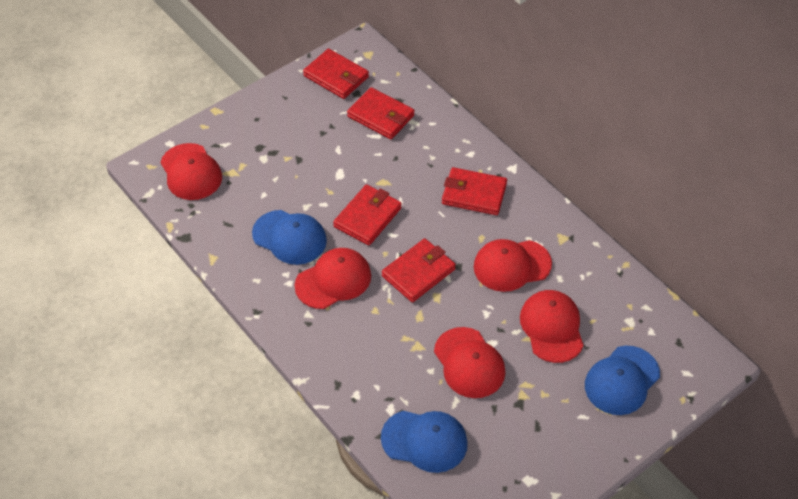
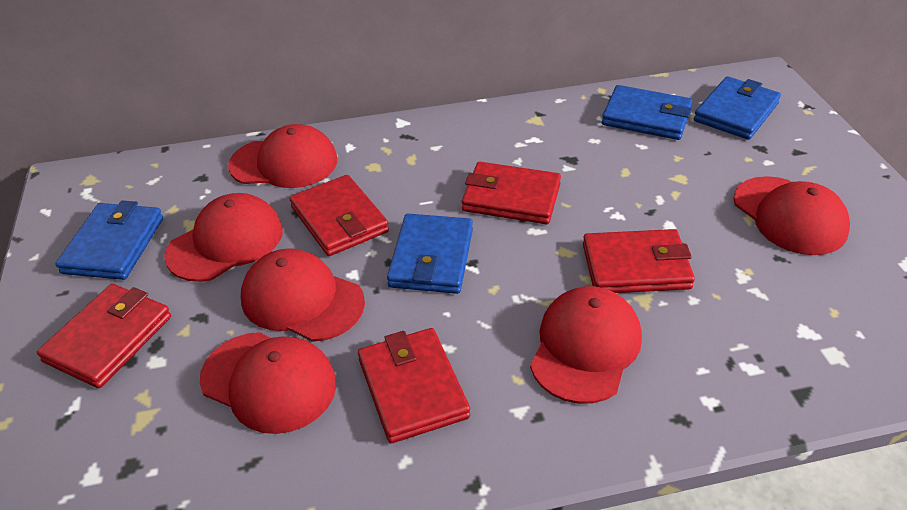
blue cap: 3 -> 0
blue wallet: 0 -> 4
red cap: 5 -> 6

